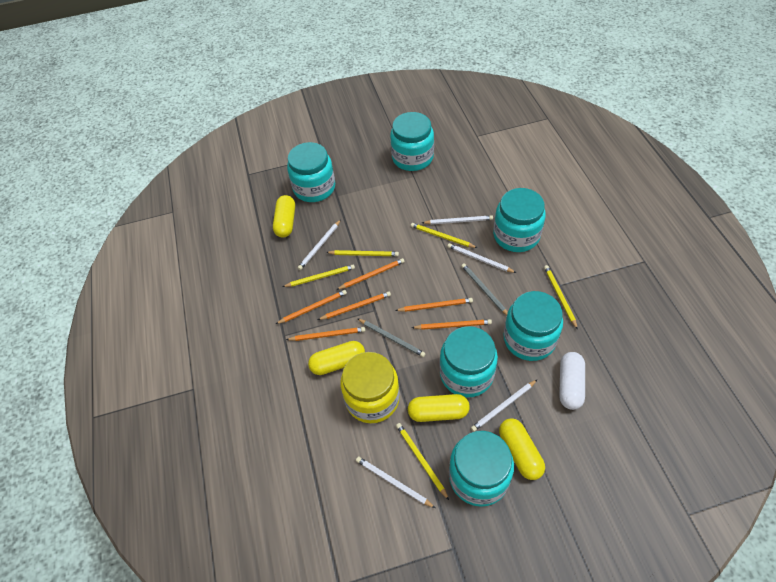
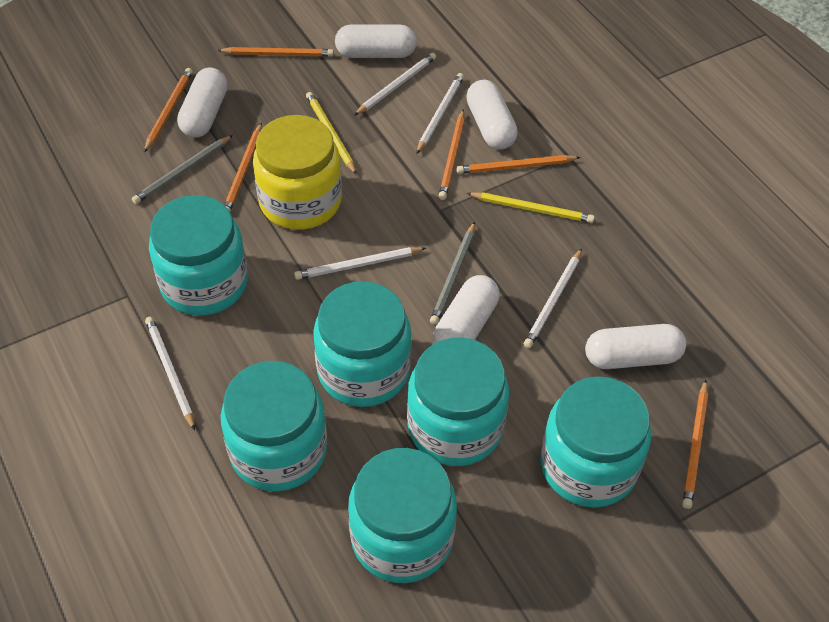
white capsule: 1 -> 5
yellow capsule: 4 -> 0
yellow pencil: 5 -> 2

